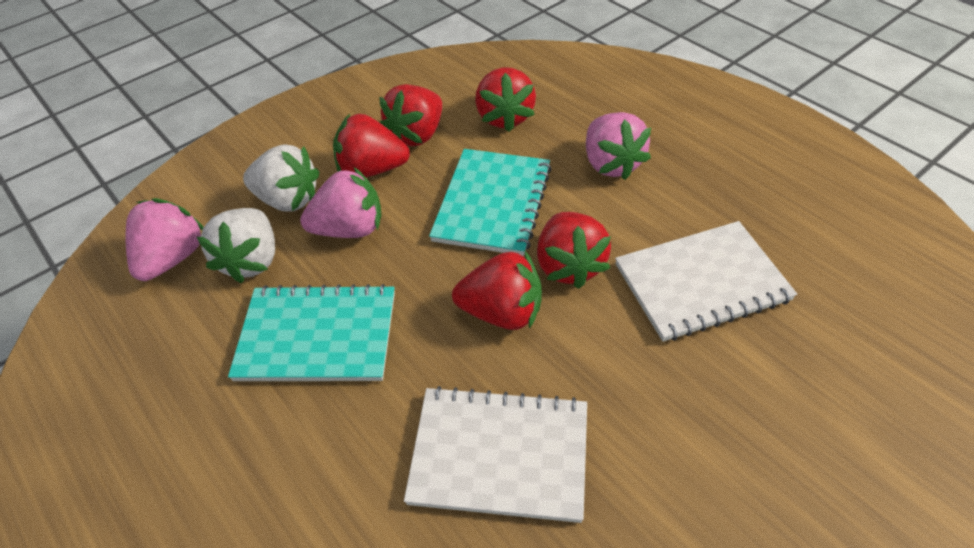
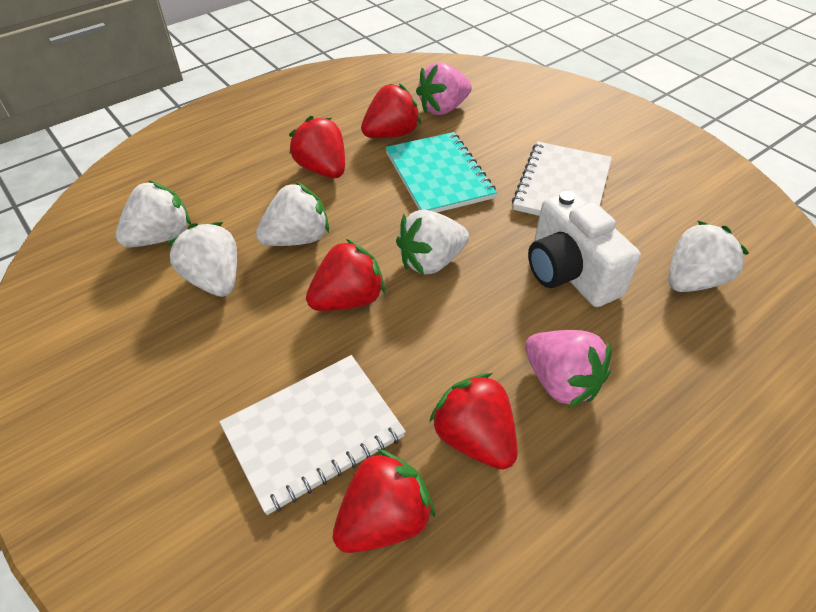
pink strawberry: 3 -> 2
turquoise notebook: 2 -> 1
white camera: 0 -> 1
white strawberry: 2 -> 5

